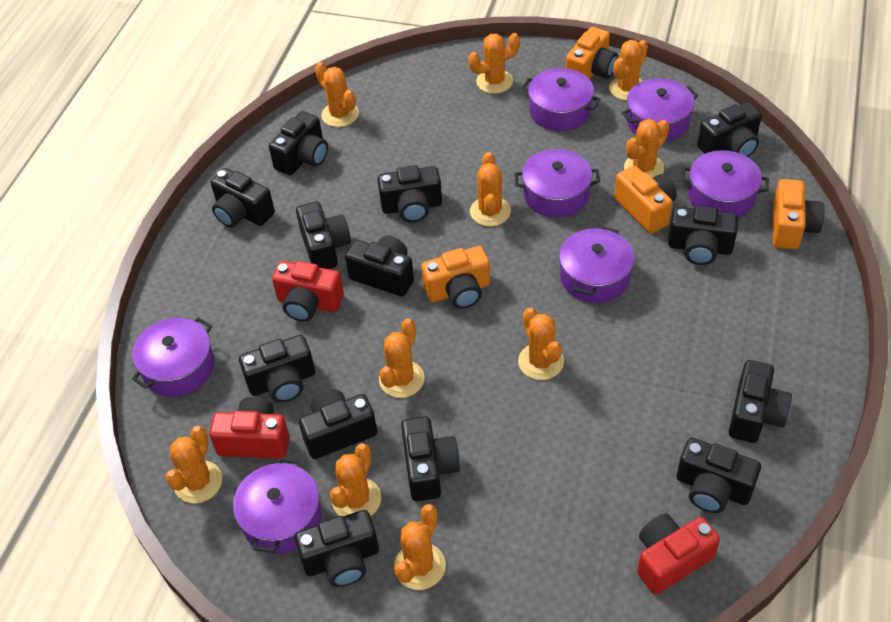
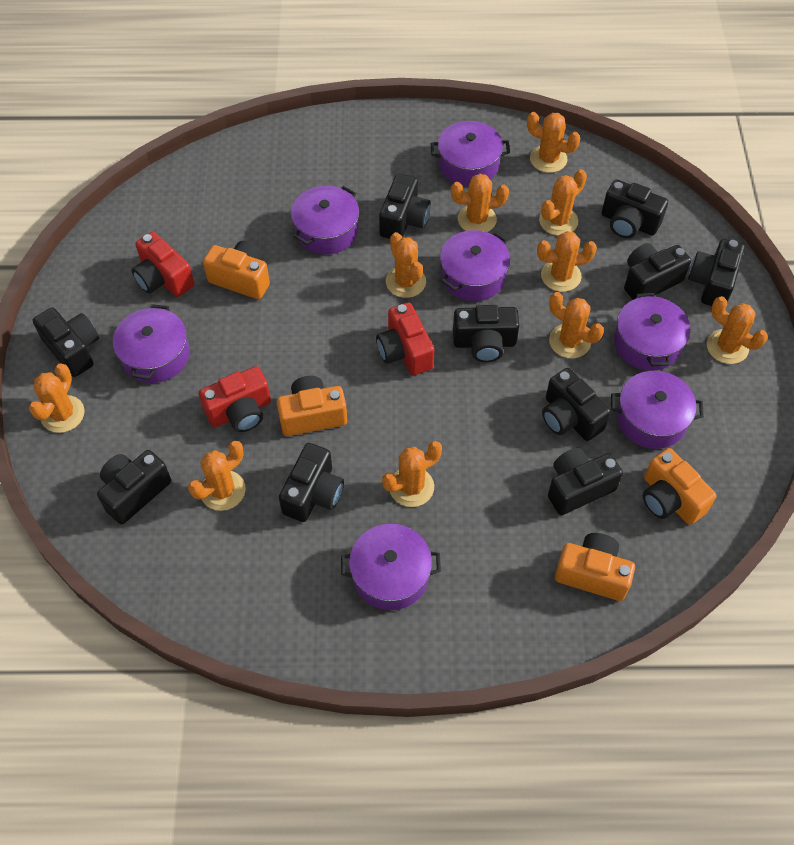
black camera: 13 -> 10

